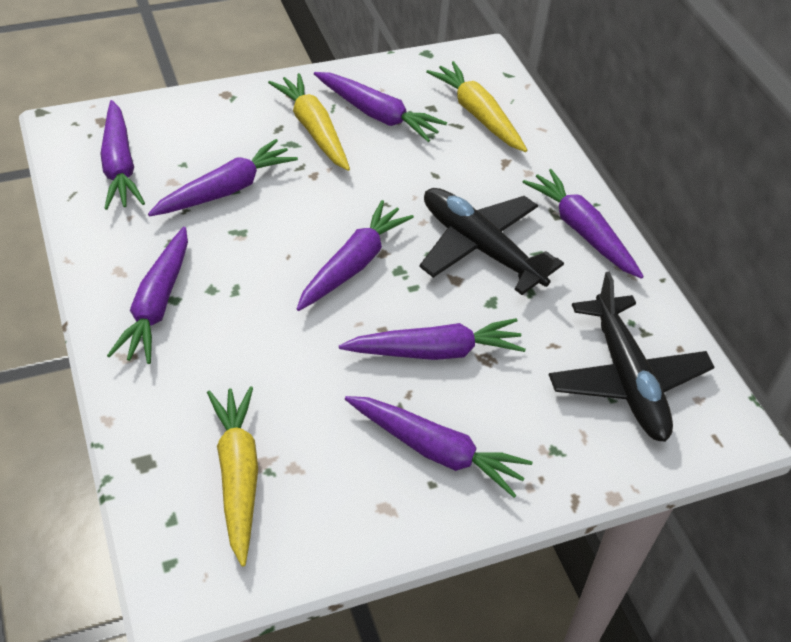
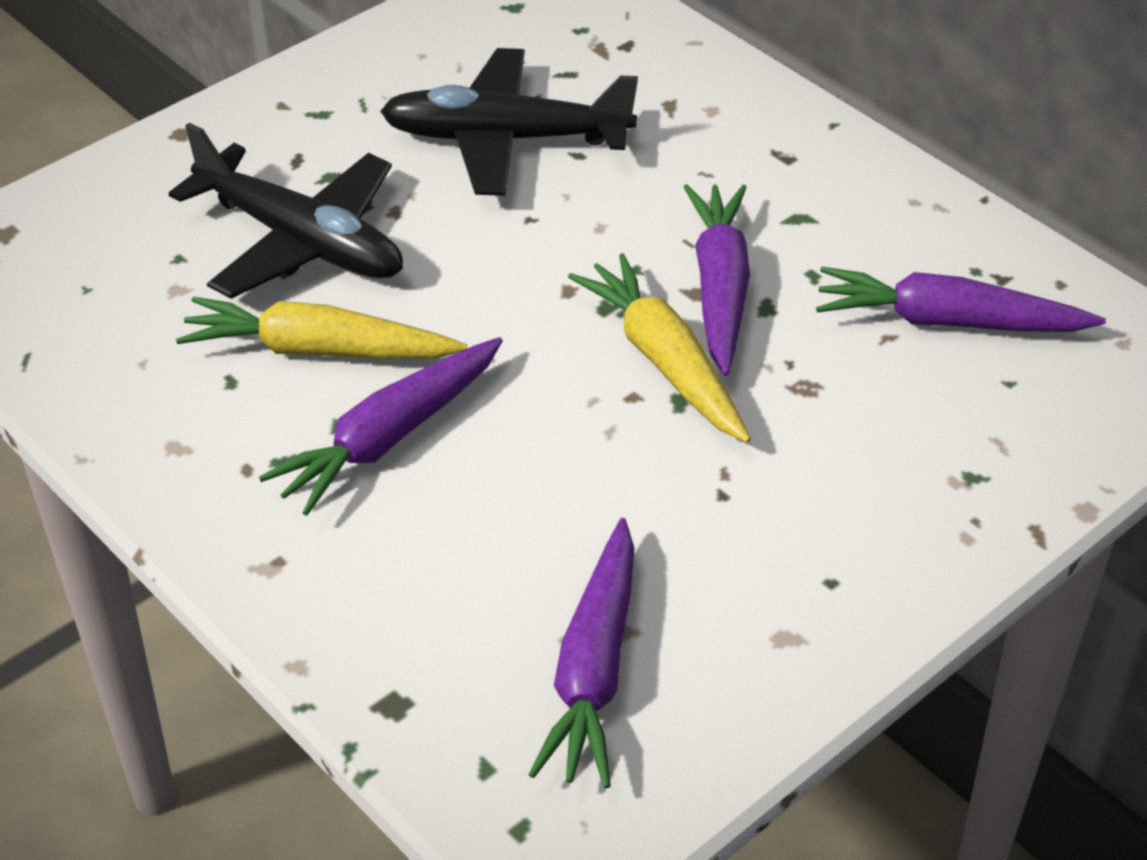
purple carrot: 8 -> 4
yellow carrot: 3 -> 2

